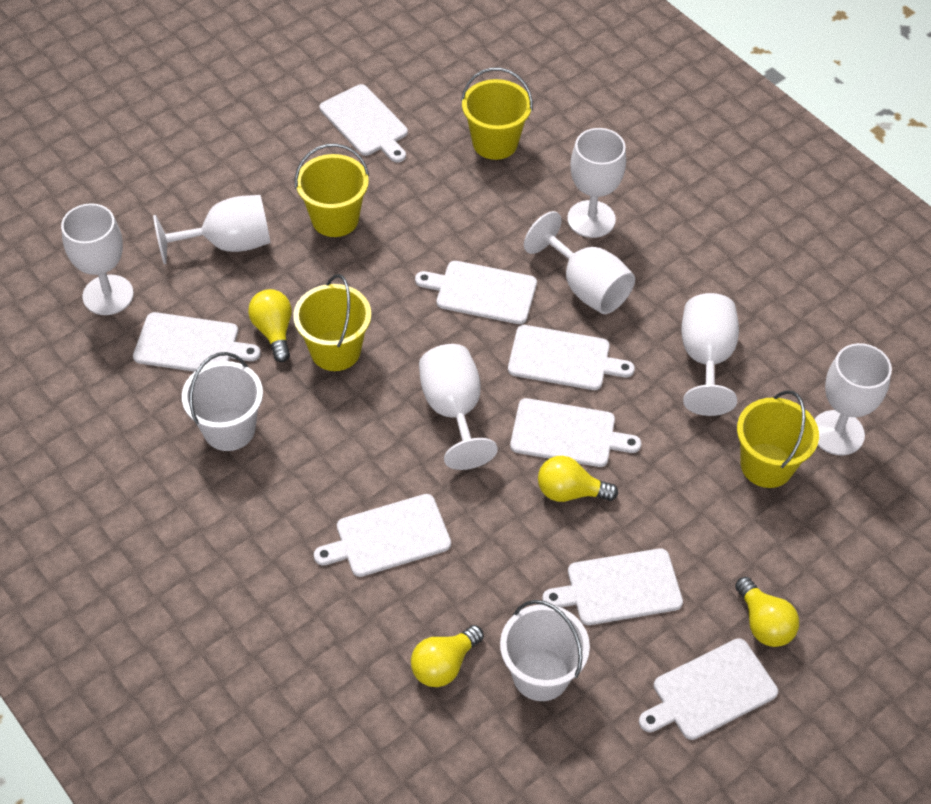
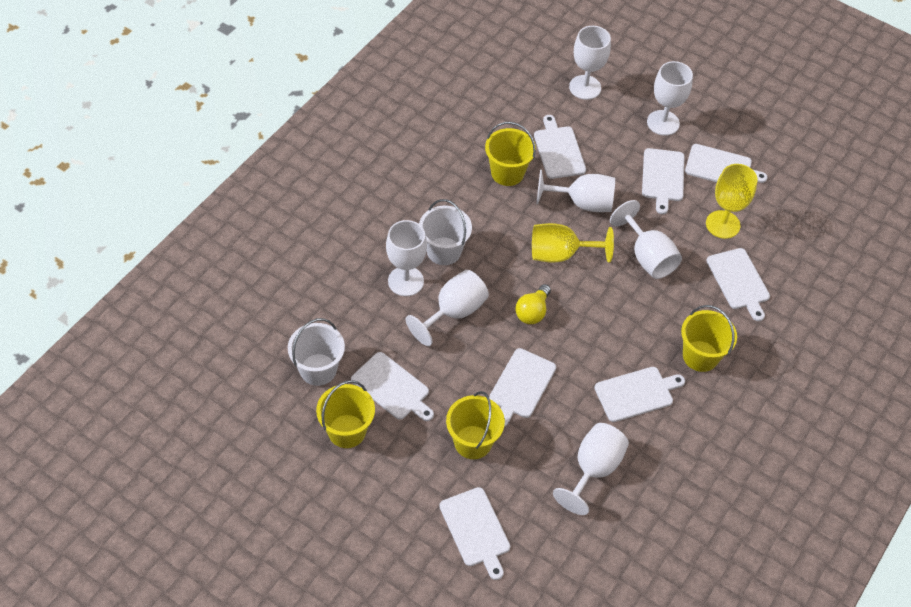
yellow goblet: 0 -> 2
yellow light bulb: 4 -> 1

